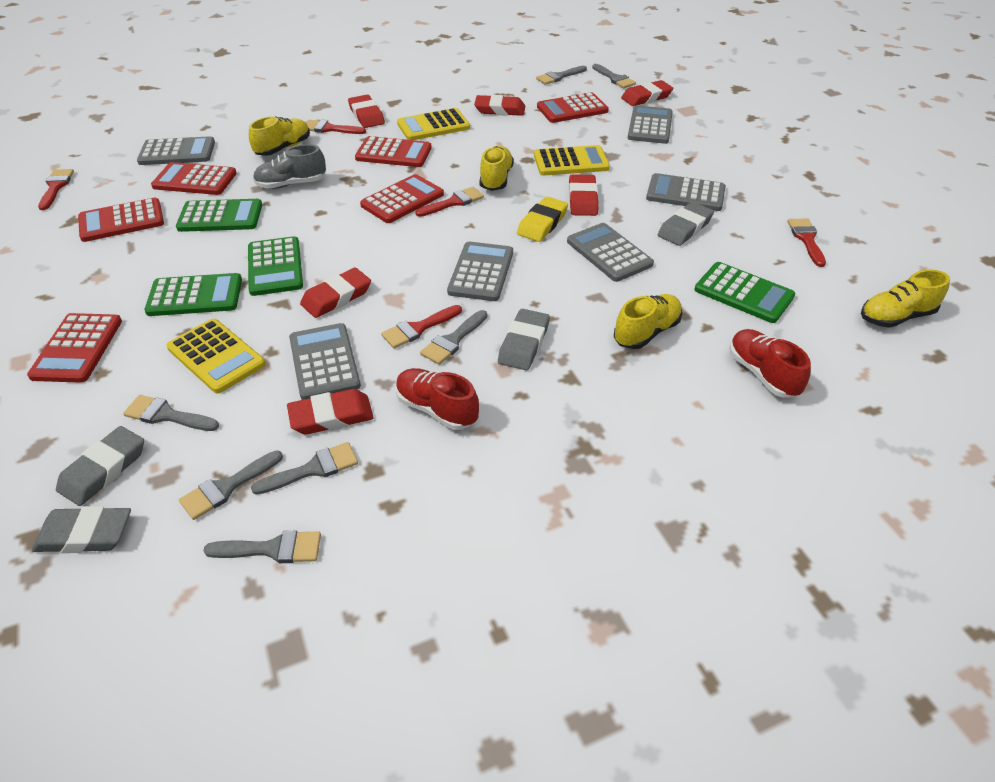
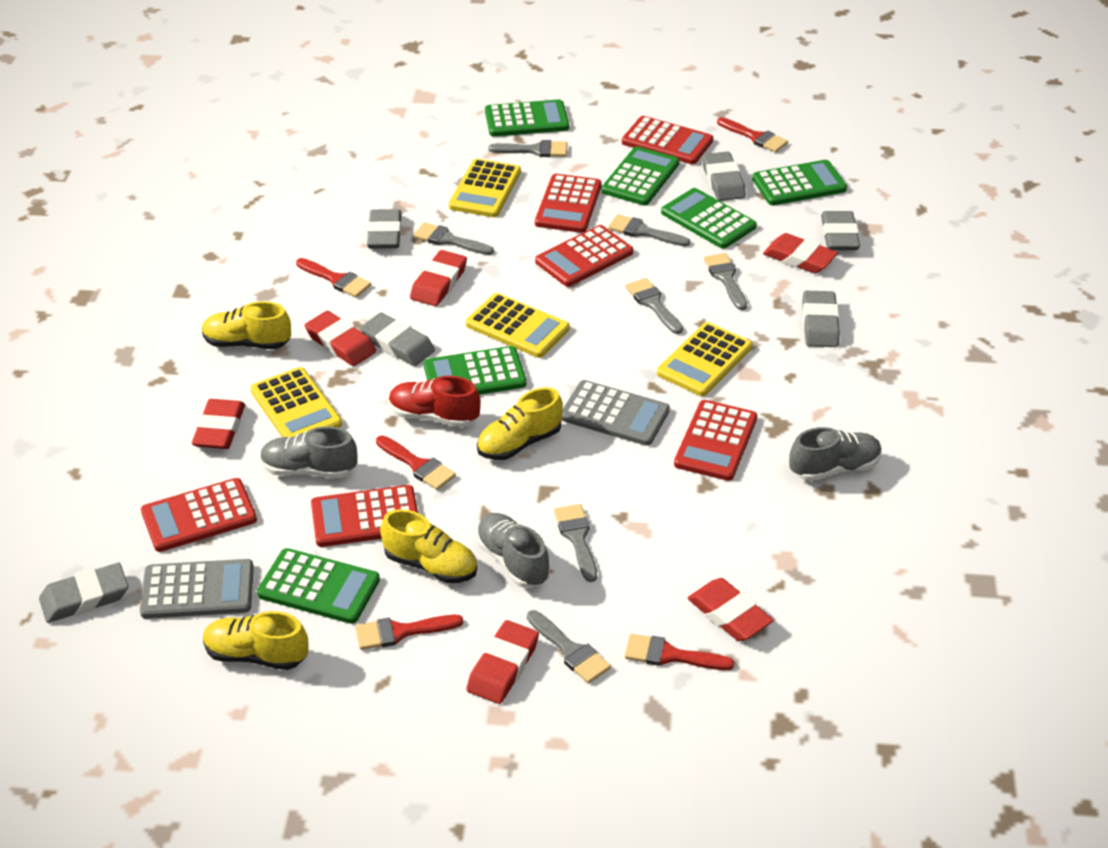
green calculator: 4 -> 6
grey calculator: 6 -> 2
grey eraser: 4 -> 6
grey shoe: 1 -> 3
red shoe: 2 -> 1
yellow calculator: 3 -> 4
yellow eraser: 1 -> 0

